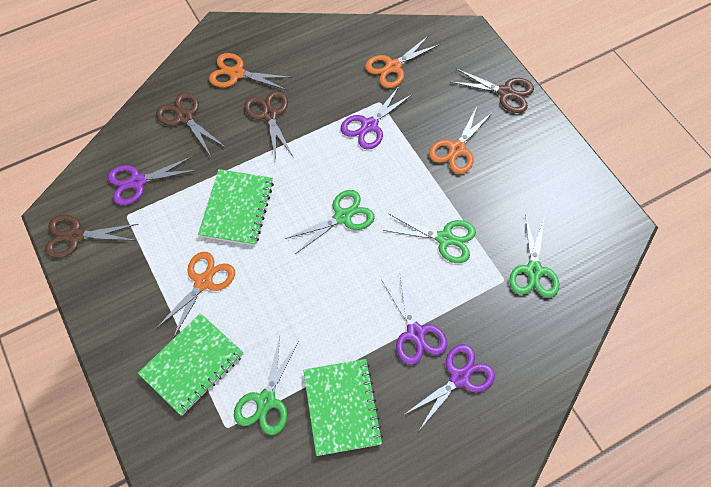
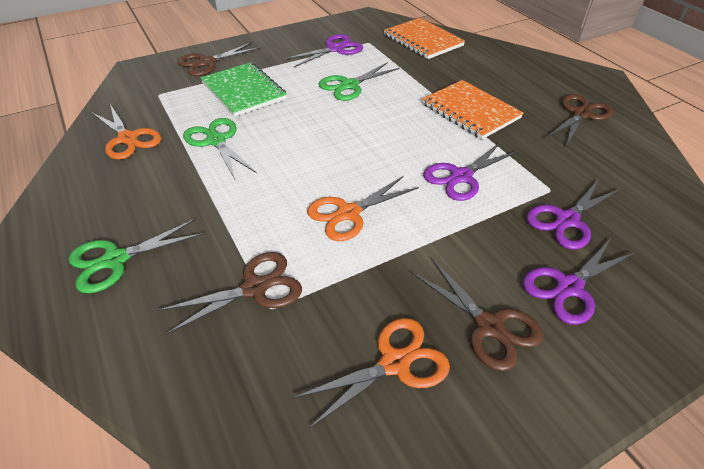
green notebook: 3 -> 1
green scissors: 4 -> 3
orange notebook: 0 -> 2
orange scissors: 4 -> 3

